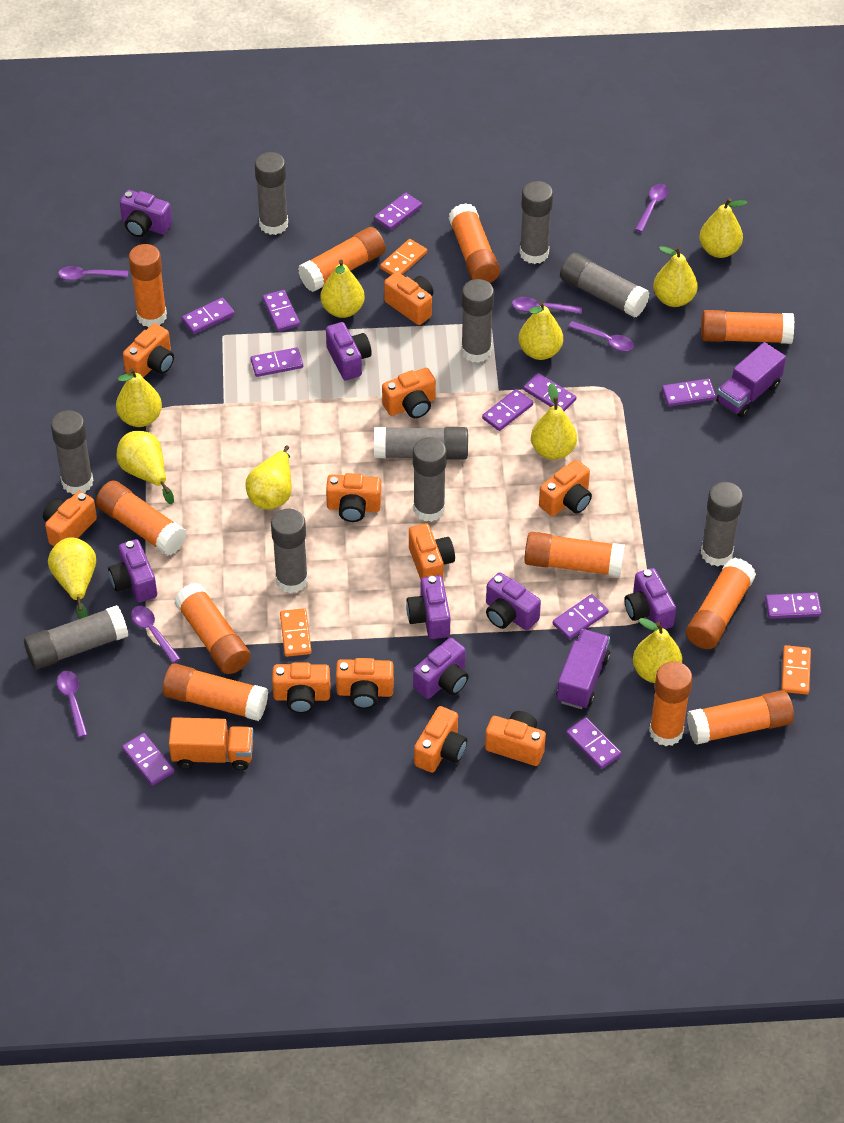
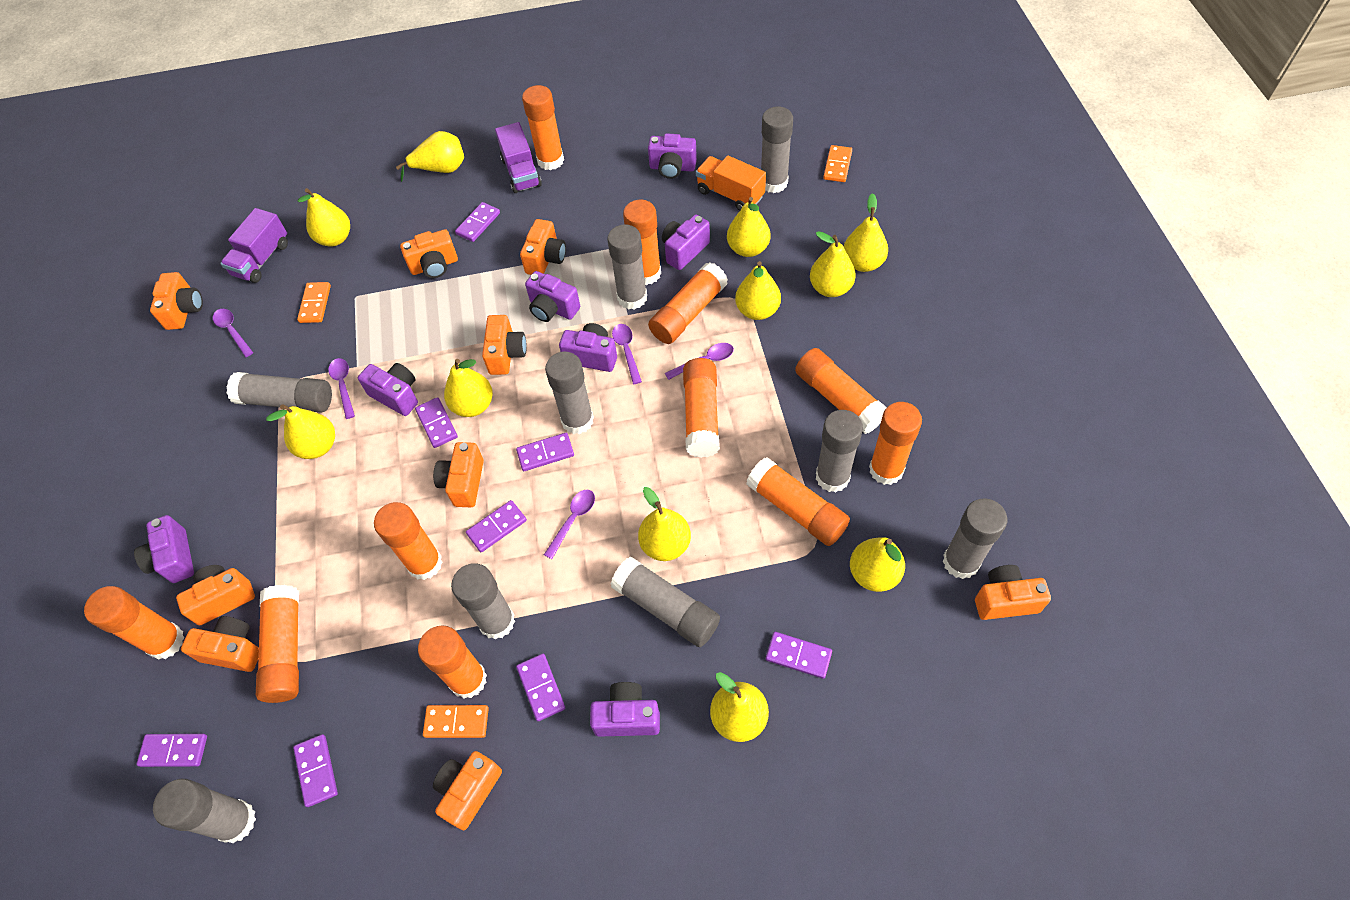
grey glue stick: 10 -> 9
orange camera: 11 -> 9
purple domino: 11 -> 8
purple spoon: 6 -> 5
yellow pear: 10 -> 11

